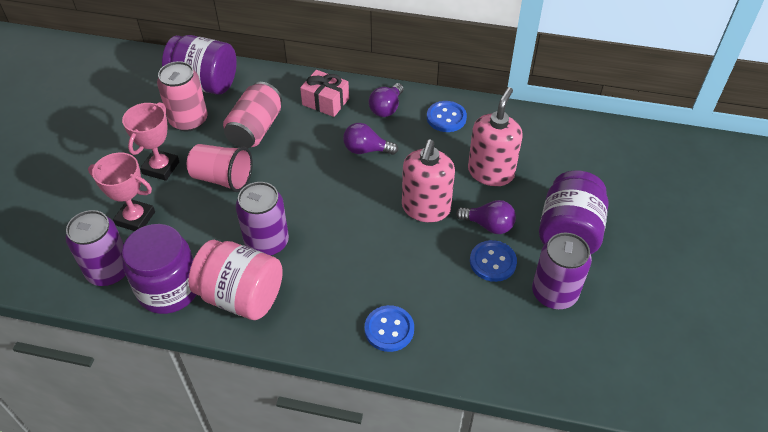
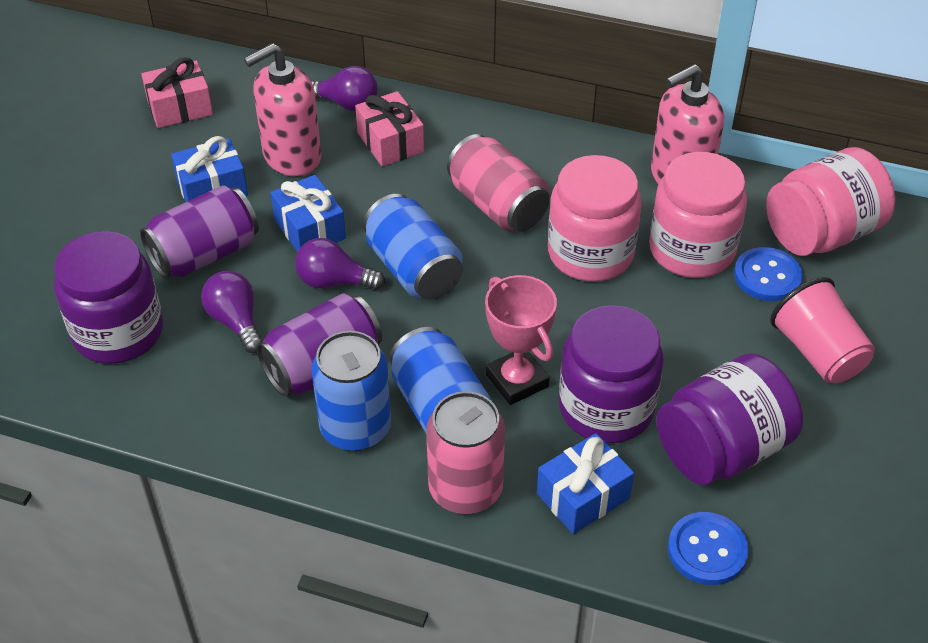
blue button: 3 -> 2
blue can: 0 -> 3
blue gift: 0 -> 3
pink gift: 1 -> 2
pink jar: 1 -> 3
pink trophy: 2 -> 1
purple can: 3 -> 2

